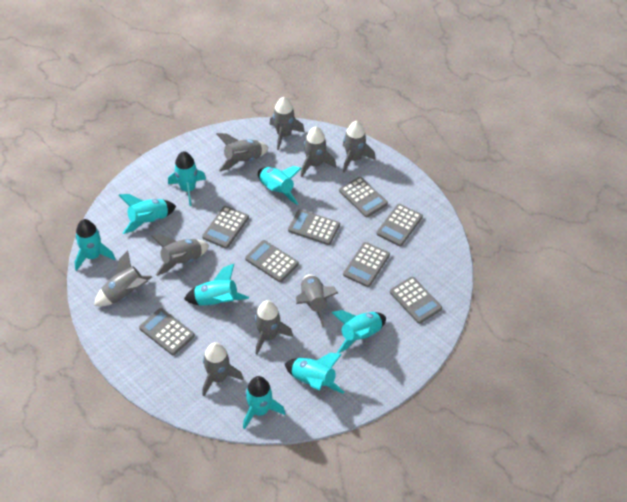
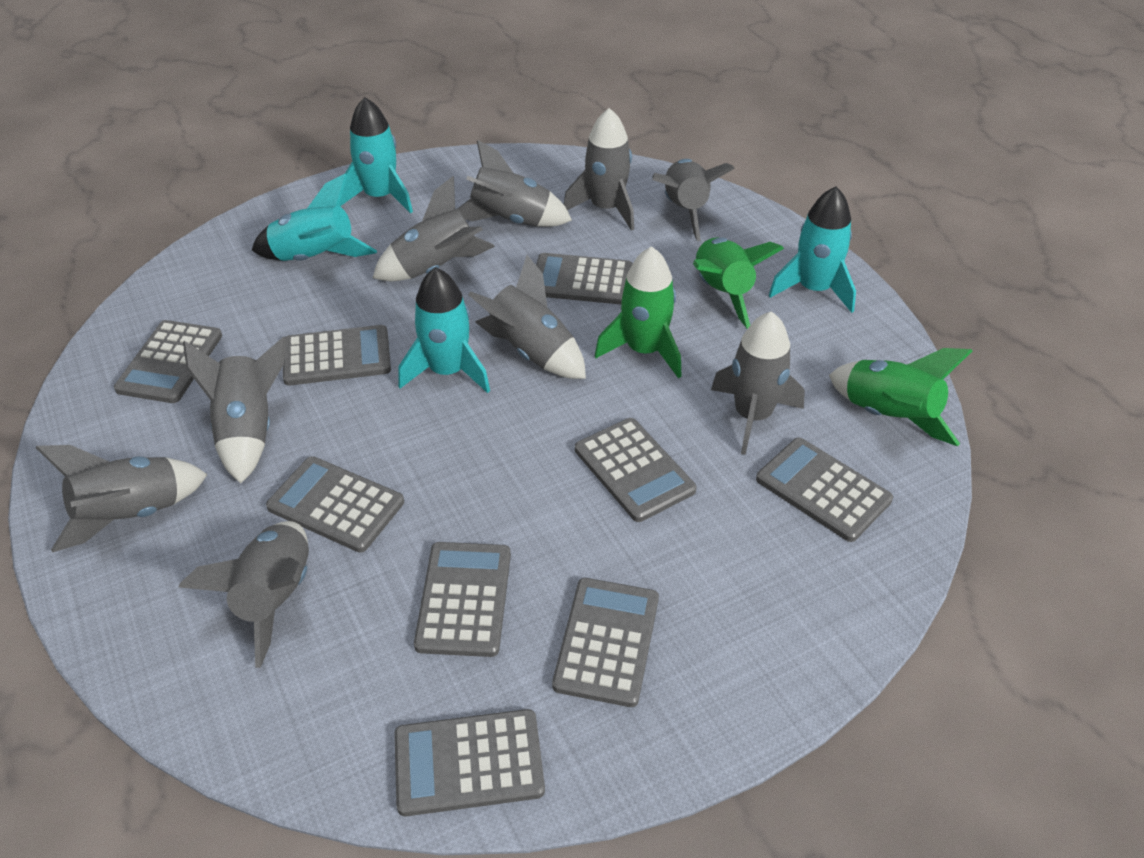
green rocket: 0 -> 3
grey calculator: 8 -> 9
turquoise rocket: 8 -> 4

